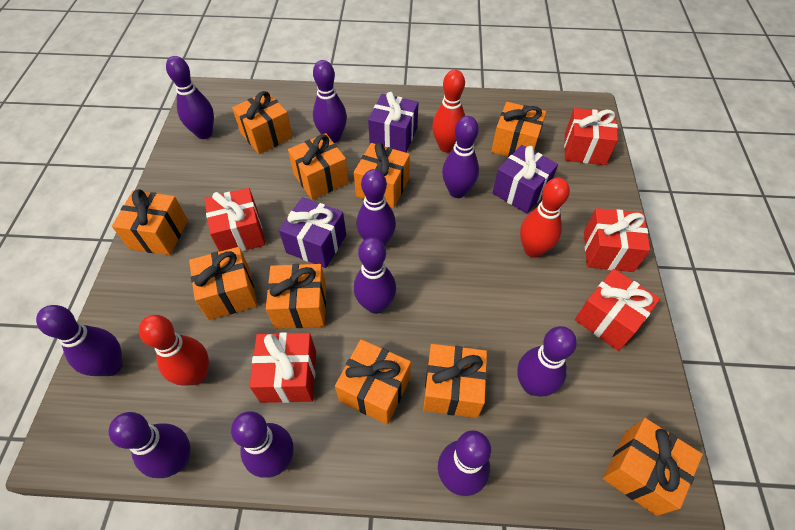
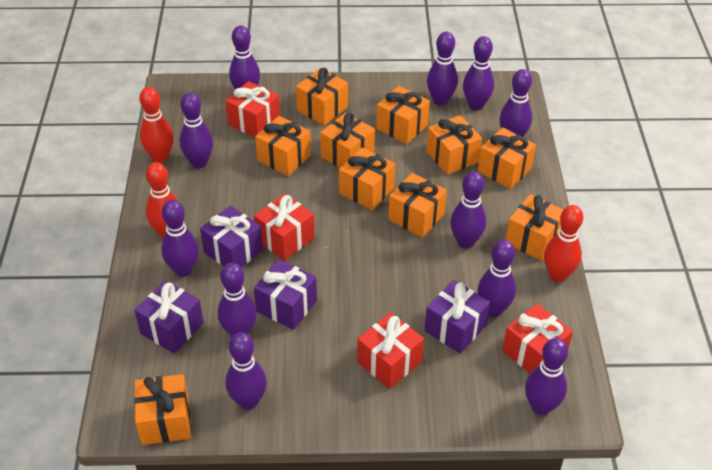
purple bowling pin: 10 -> 11
purple gift: 3 -> 4
red gift: 5 -> 4

